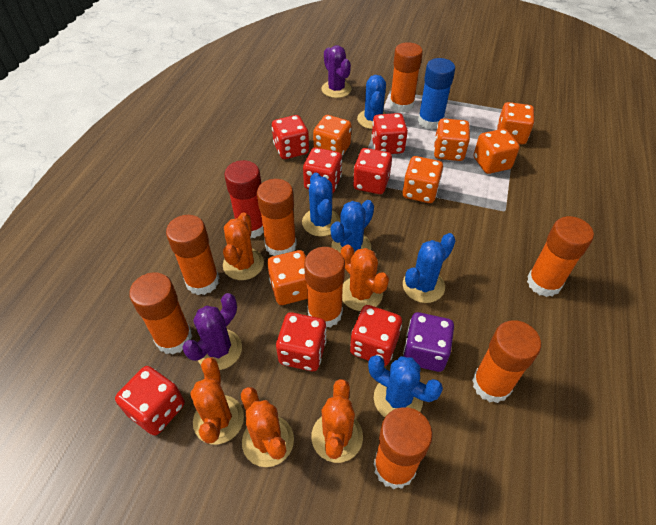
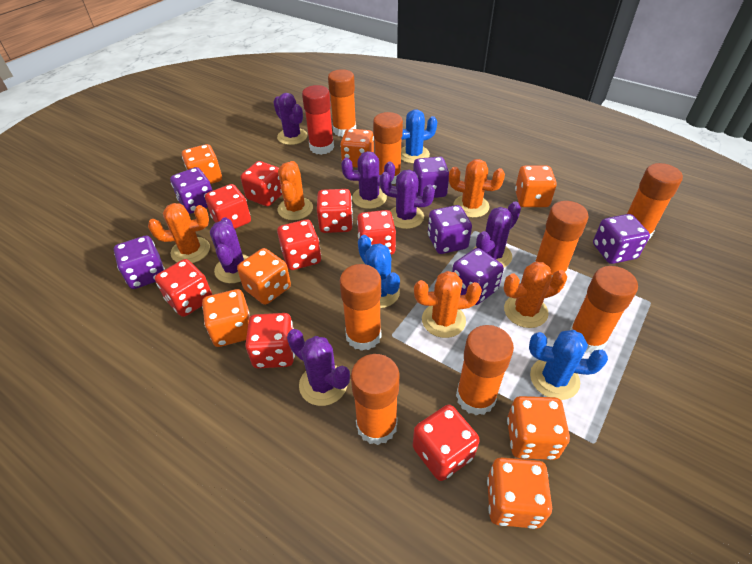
blue cactus: 5 -> 3
blue glue stick: 1 -> 0
orange dice: 6 -> 7
purple cactus: 2 -> 6
purple dice: 1 -> 6
red dice: 7 -> 8

